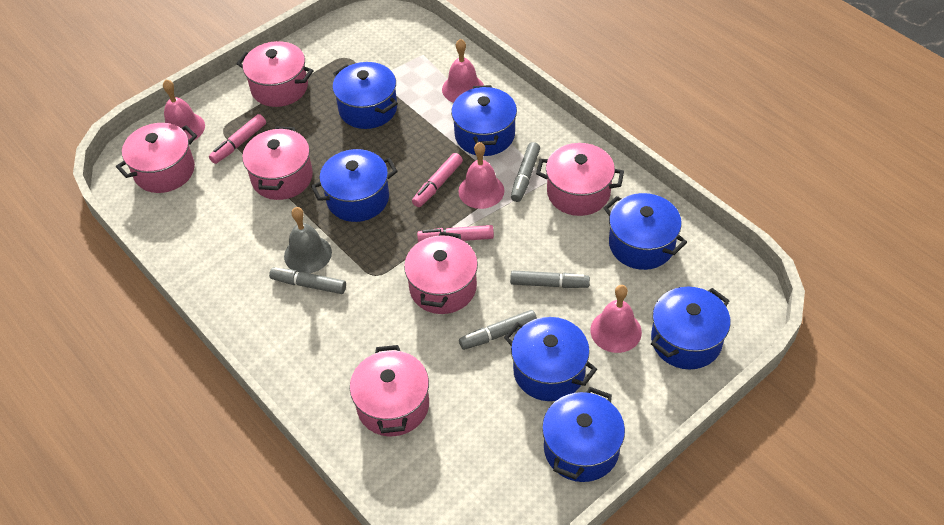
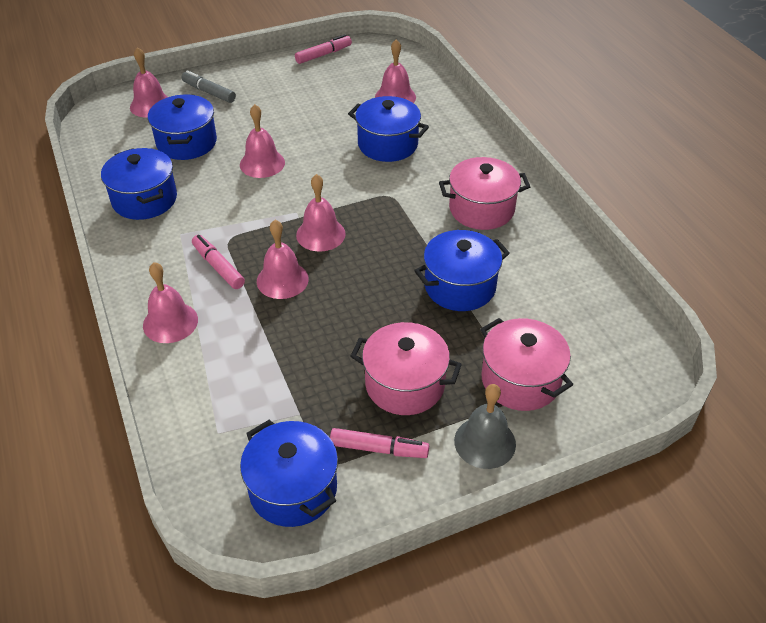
blue pot: 7 -> 5
grey marker: 4 -> 1
pink bell: 4 -> 6
pink pot: 6 -> 3

